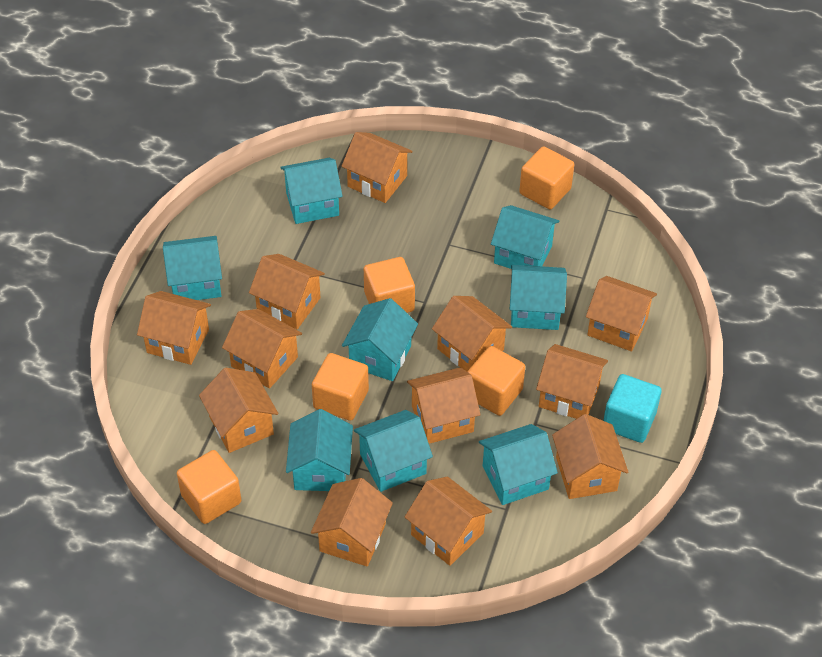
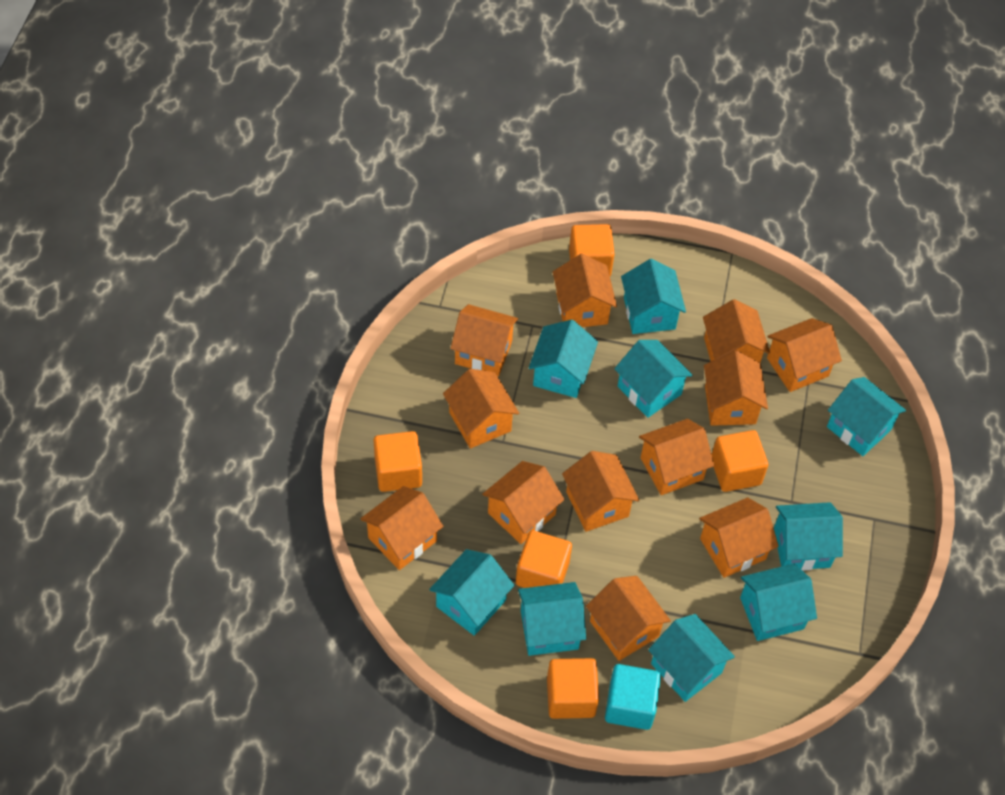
turquoise house: 8 -> 9

